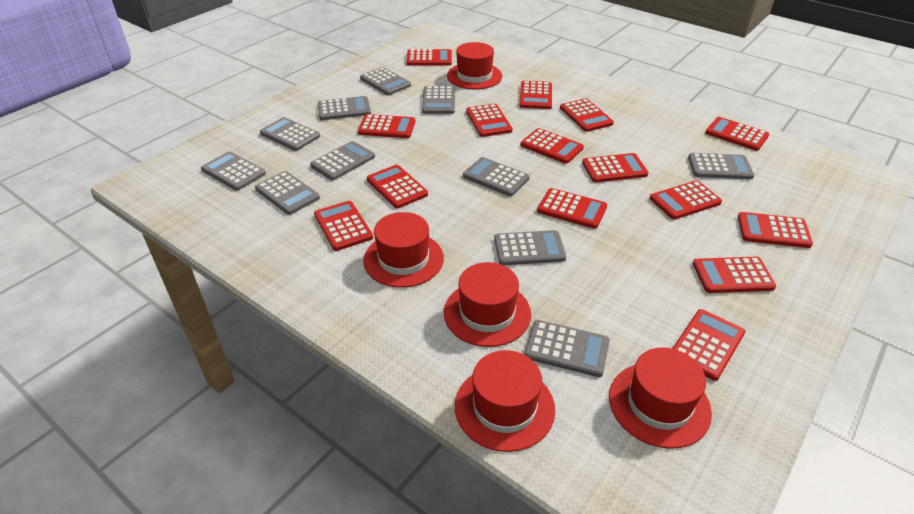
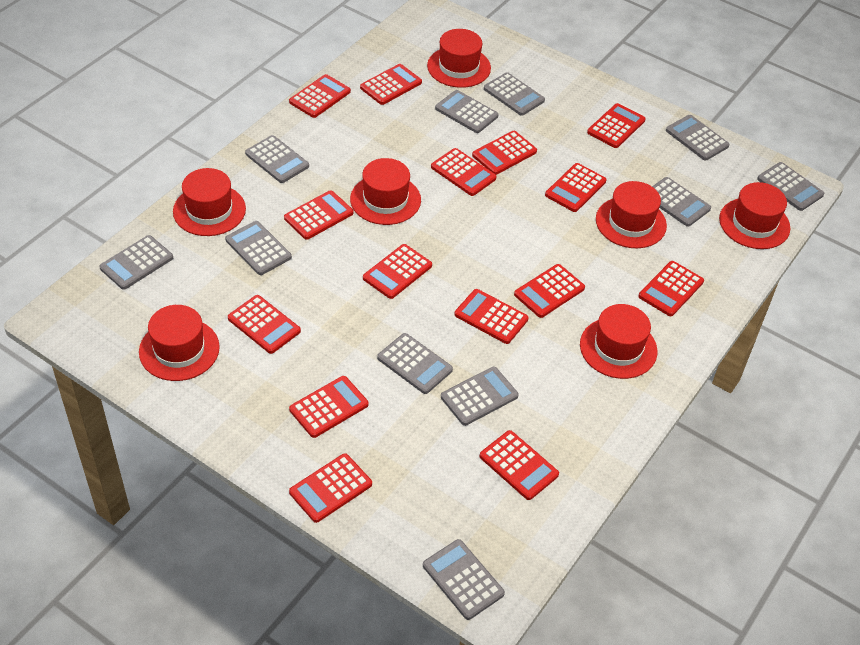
red hat: 5 -> 7

